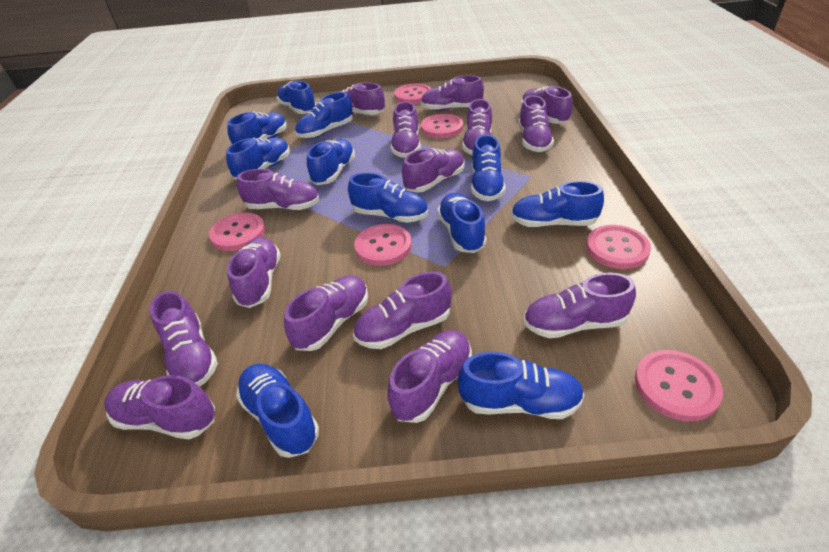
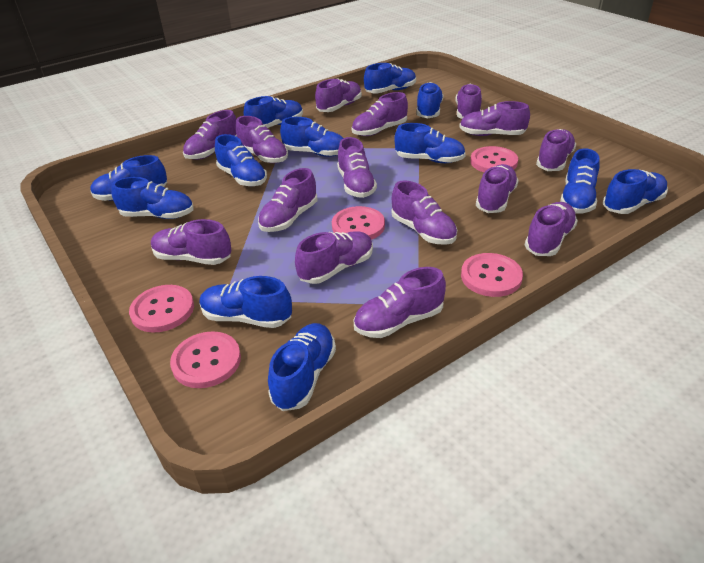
blue shoe: 11 -> 12
pink button: 6 -> 5

